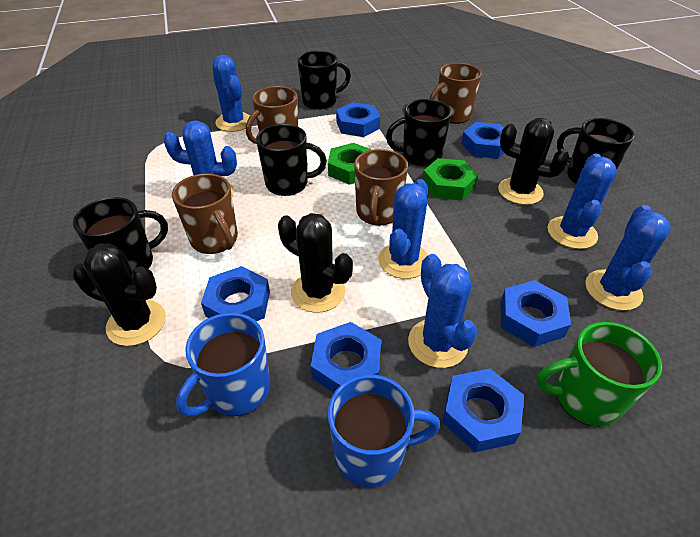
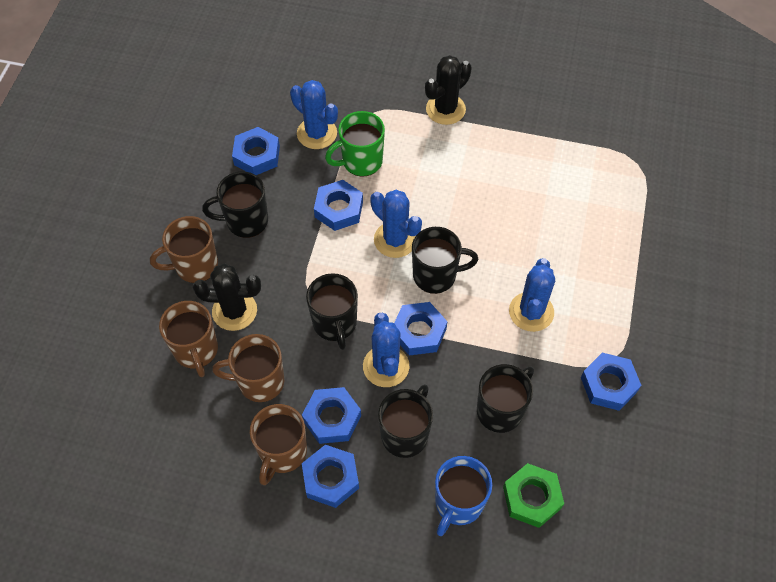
black cactus: 3 -> 2
blue cactus: 6 -> 4
blue mug: 2 -> 1
green nut: 2 -> 1

